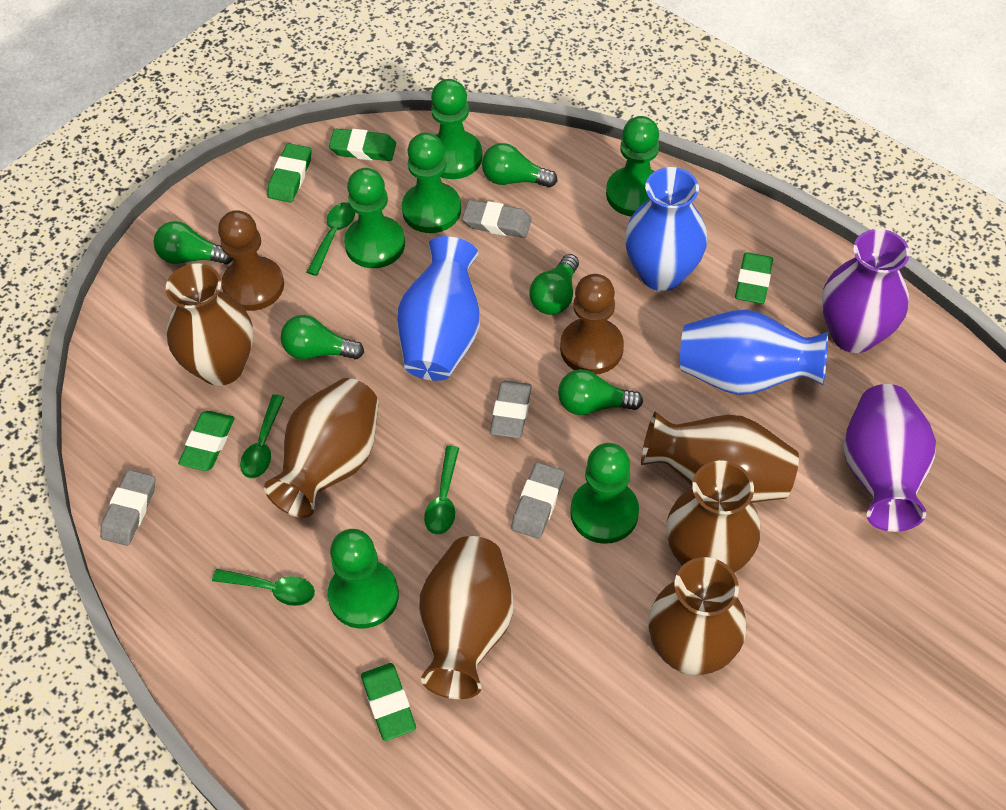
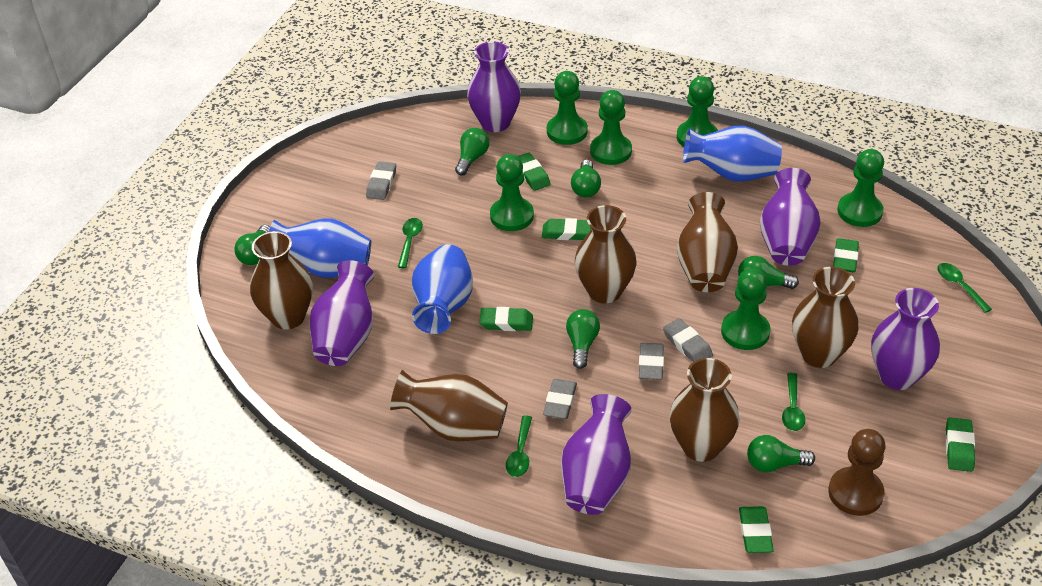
brown pawn: 2 -> 1
green eraser: 5 -> 6
green light bulb: 5 -> 6
purple vase: 2 -> 5

